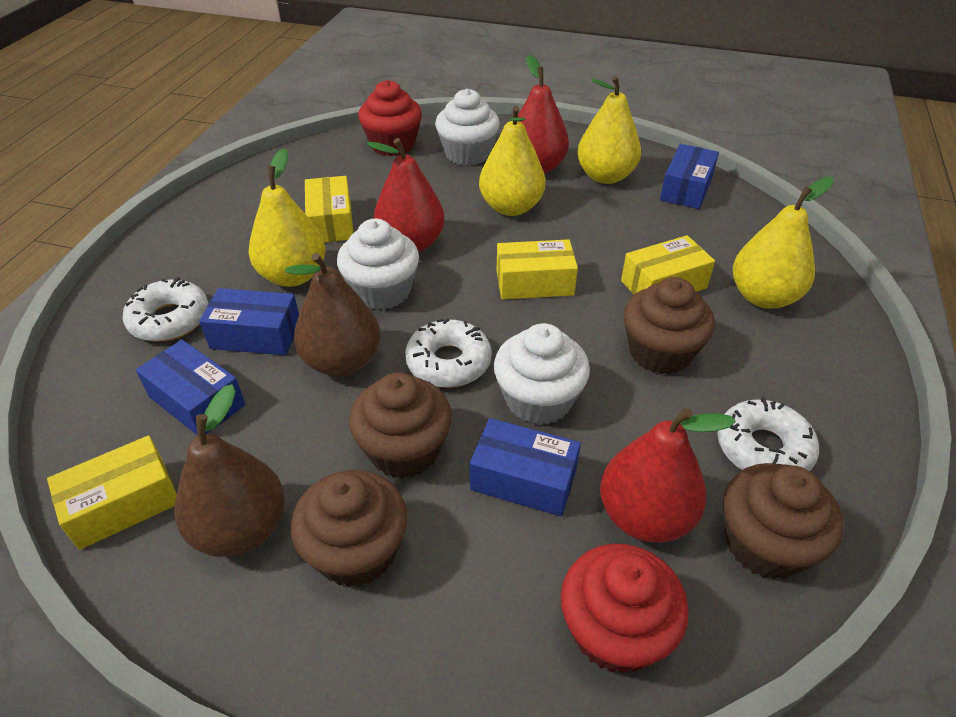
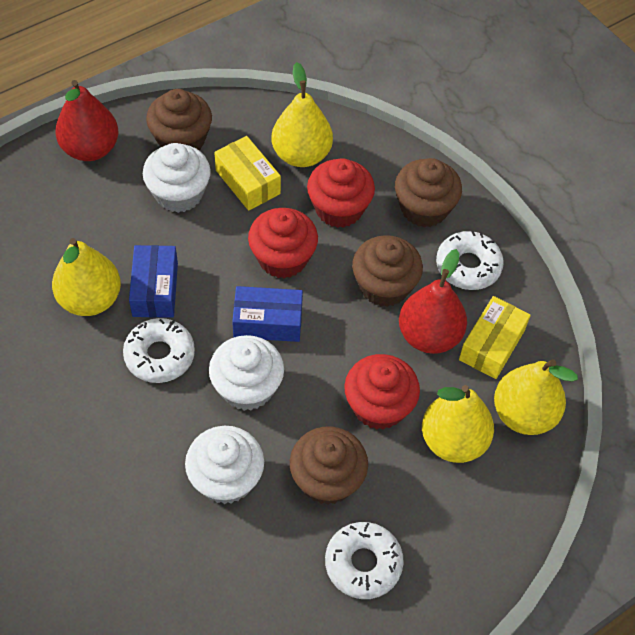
blue box: 4 -> 2
brown pear: 2 -> 0
red cupcake: 2 -> 3
red pear: 3 -> 2
yellow box: 4 -> 2

